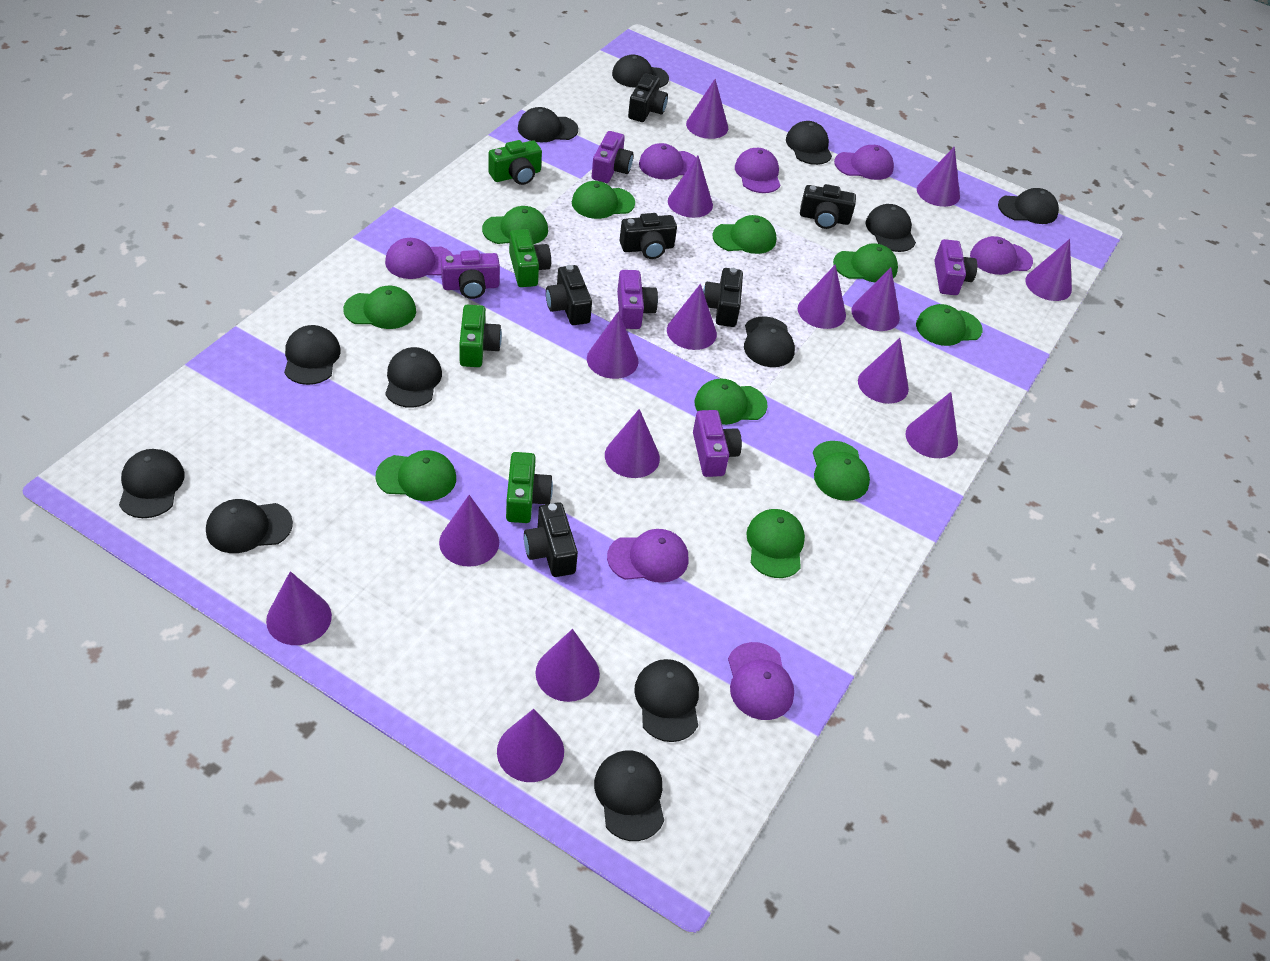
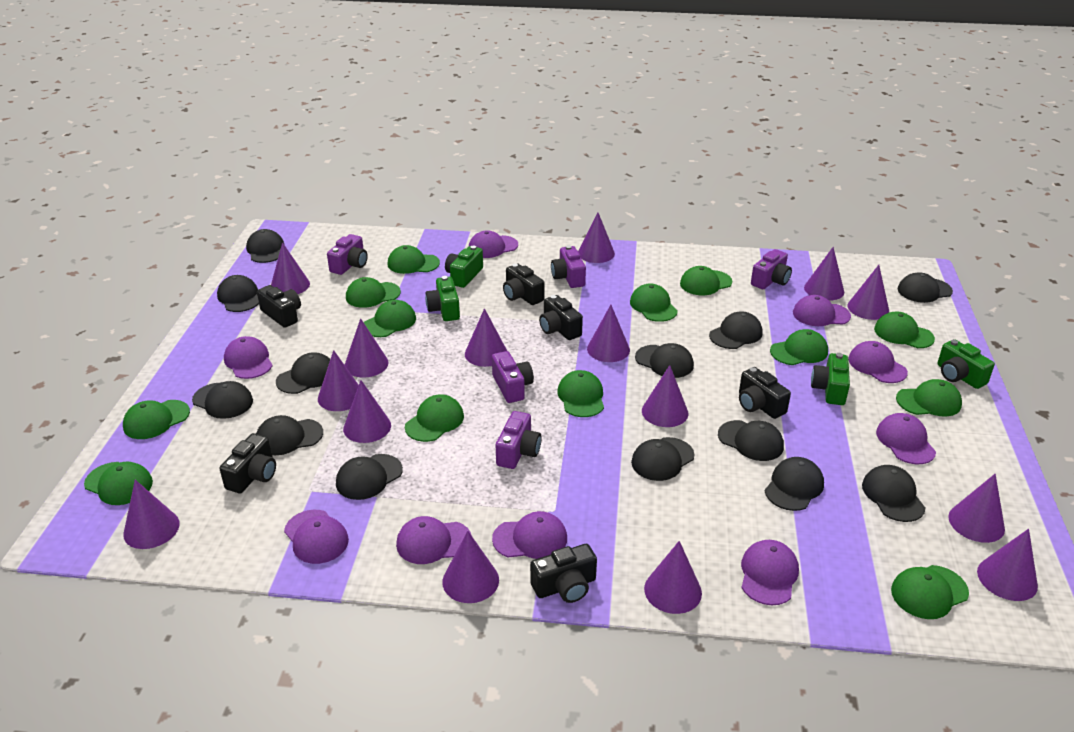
black cap: 12 -> 13
green cap: 10 -> 13
purple cap: 7 -> 9

